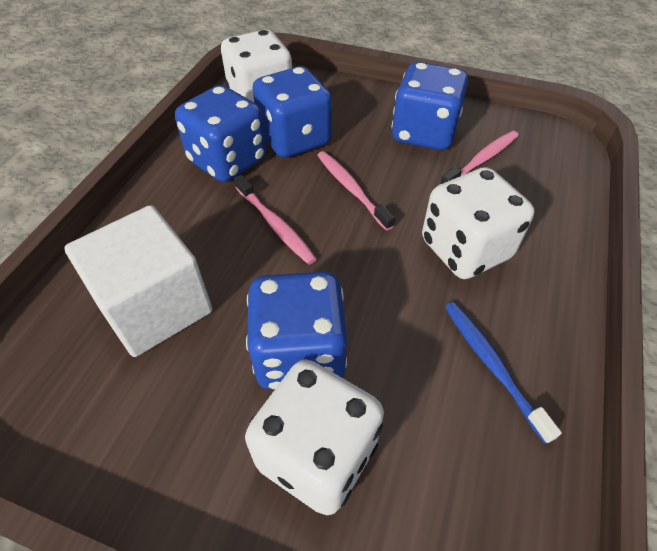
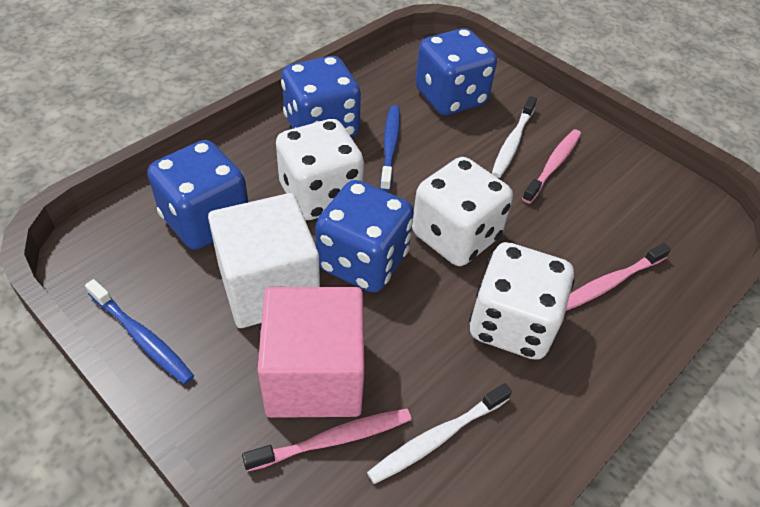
blue toothbrush: 1 -> 2
pink cube: 0 -> 1
white toothbrush: 0 -> 2

